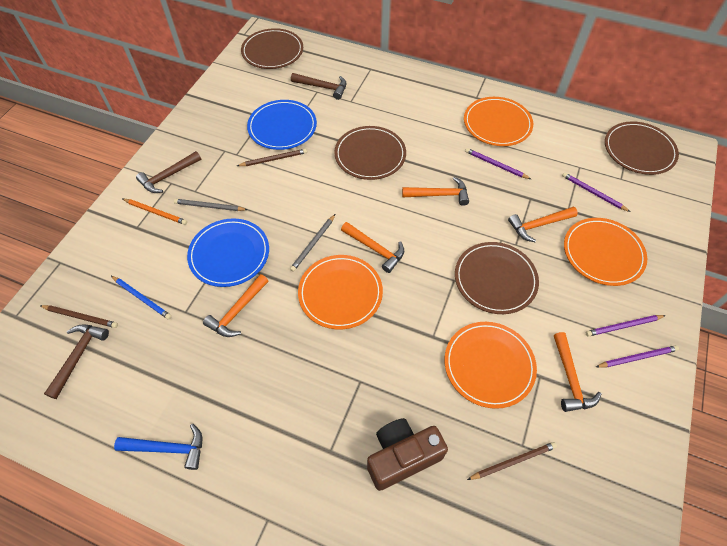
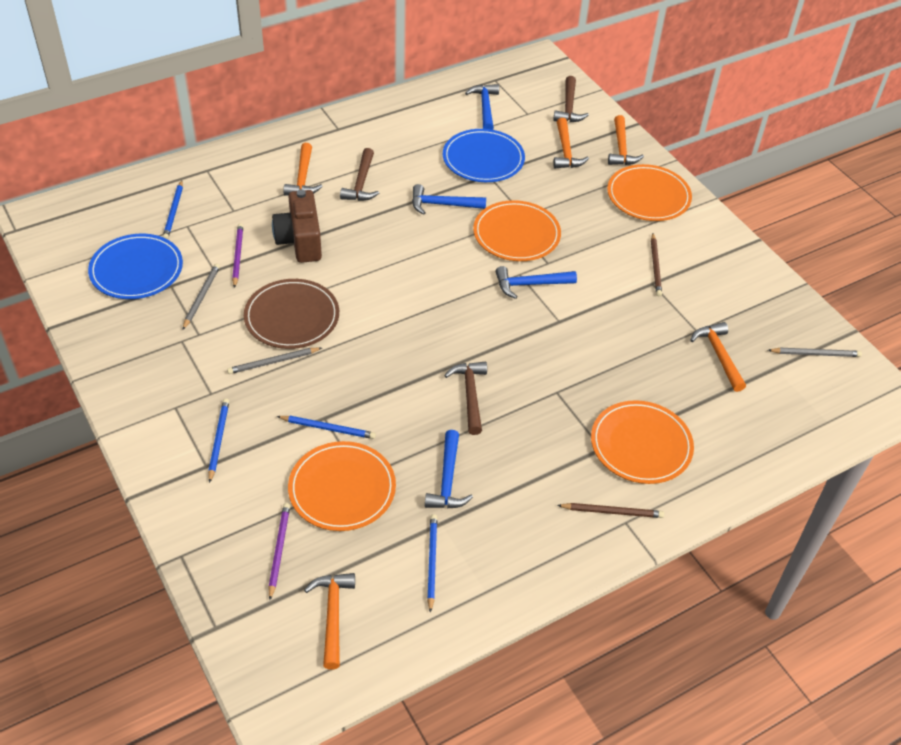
blue hammer: 1 -> 4
blue pencil: 1 -> 4
brown pencil: 3 -> 2
brown plate: 4 -> 1
grey pencil: 2 -> 3
orange pencil: 1 -> 0
purple pencil: 4 -> 2

